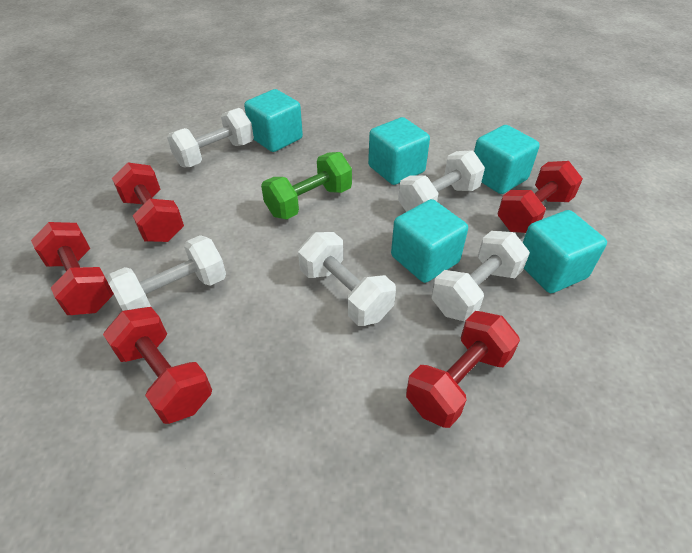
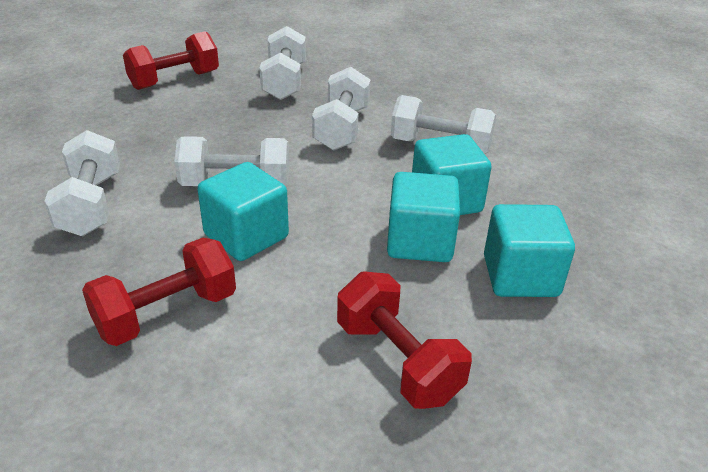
green dumbbell: 1 -> 0
red dumbbell: 5 -> 3
turquoise cube: 5 -> 4

